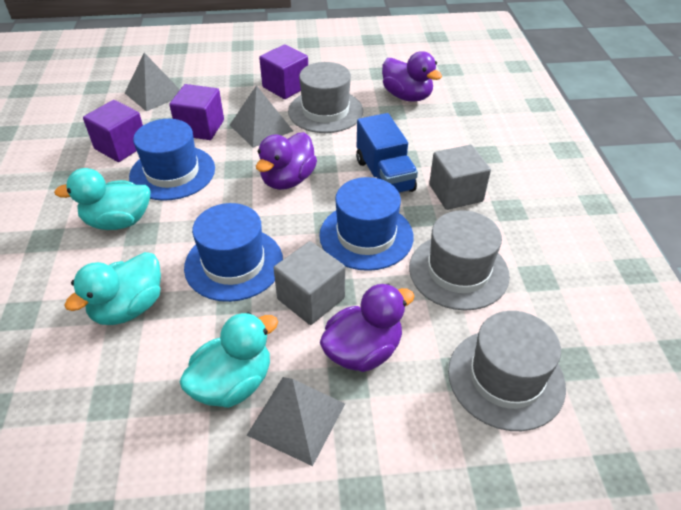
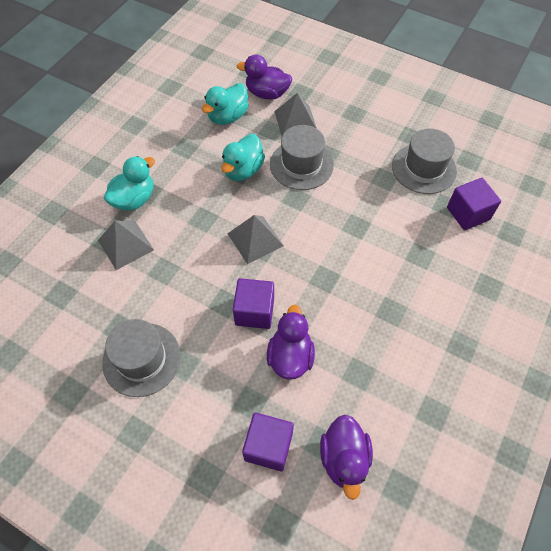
blue hat: 3 -> 0
blue truck: 1 -> 0
grey cube: 2 -> 0

